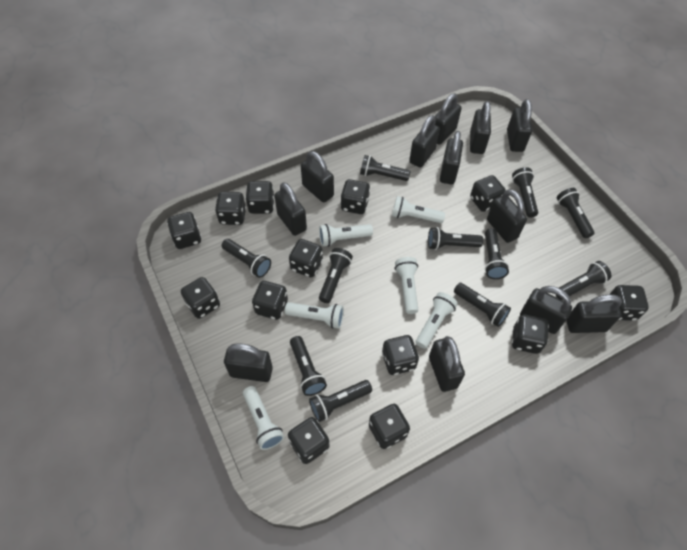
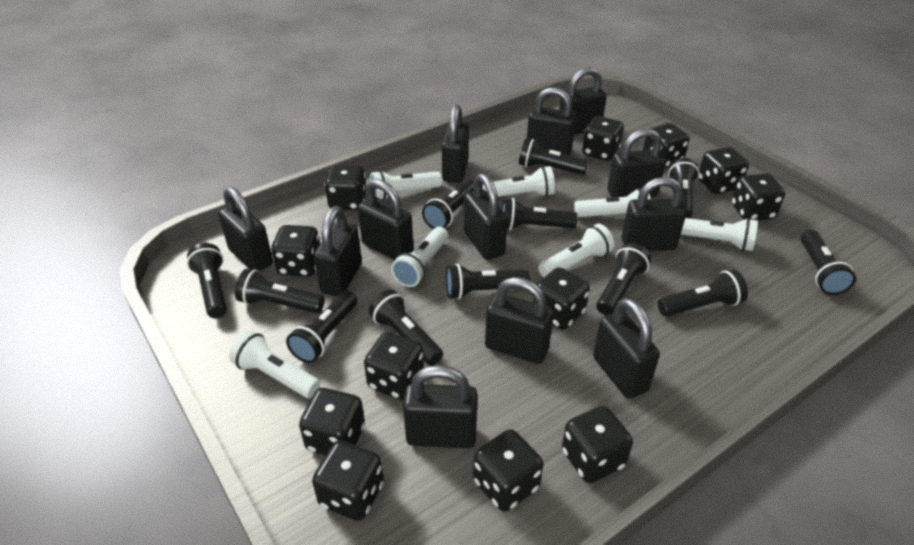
black dice: 13 -> 12
black flashlight: 11 -> 12
white flashlight: 6 -> 7

